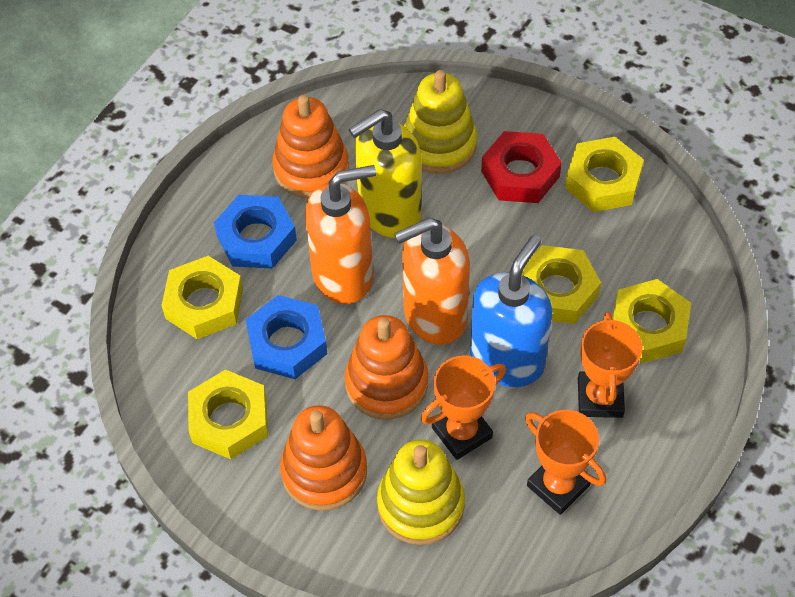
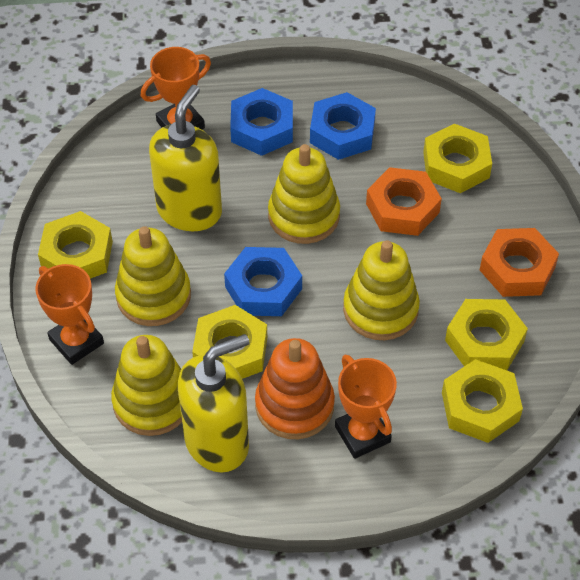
blue nut: 2 -> 3
blue soap dispenser: 1 -> 0
orange nut: 0 -> 2
orange soap dispenser: 2 -> 0
orange stacking toy: 3 -> 1
red nut: 1 -> 0
yellow soap dispenser: 1 -> 2
yellow stacking toy: 2 -> 4

